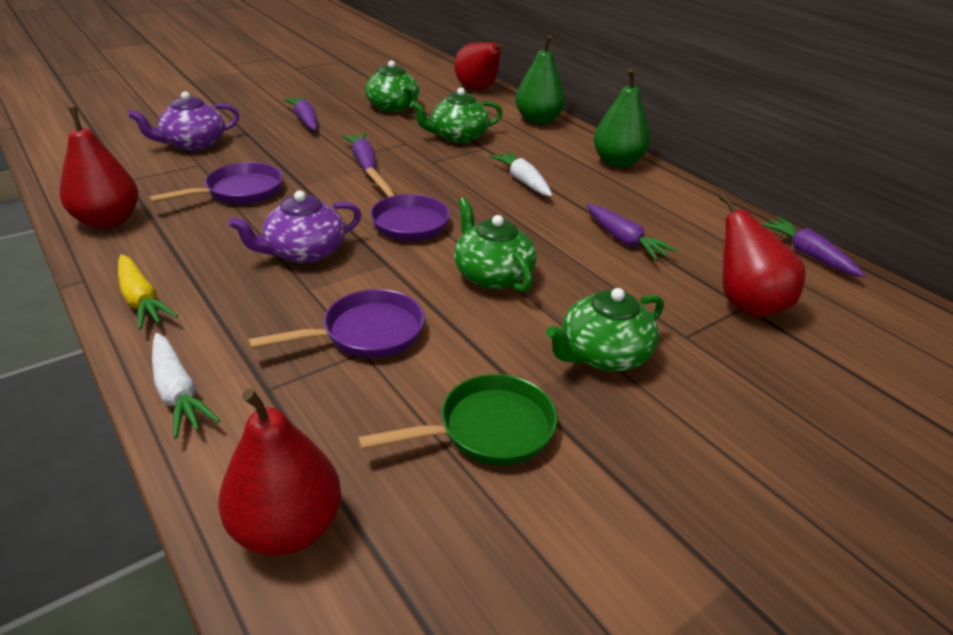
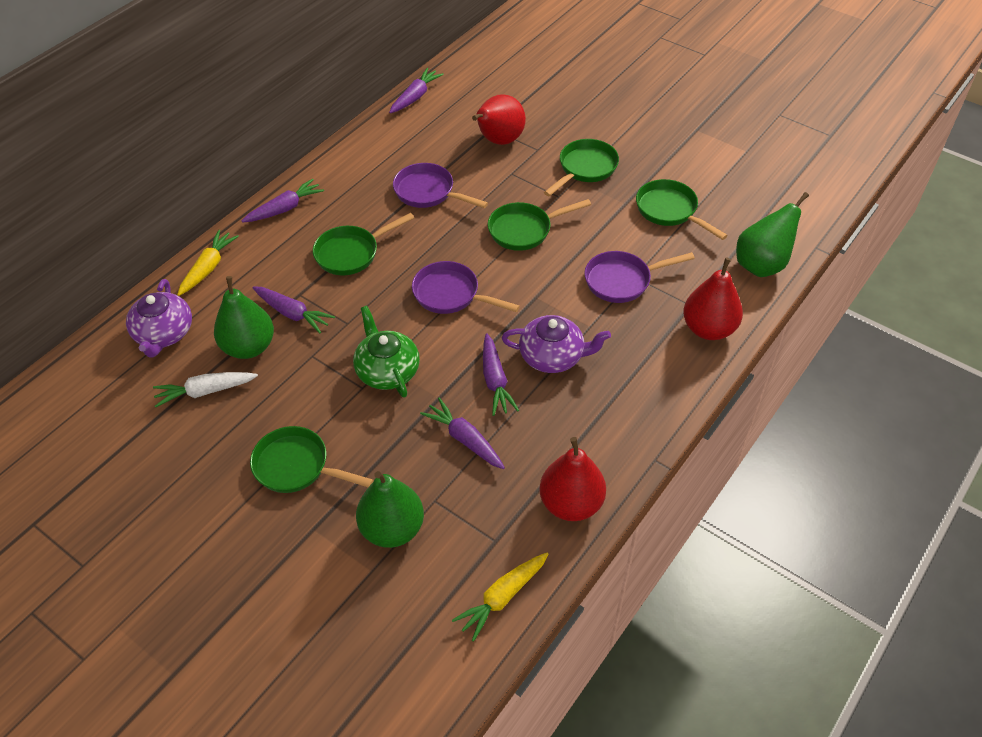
green pan: 1 -> 5
green pear: 2 -> 3
green teapot: 4 -> 1
purple carrot: 4 -> 5
red pear: 4 -> 3
white carrot: 2 -> 1
yellow carrot: 1 -> 2

